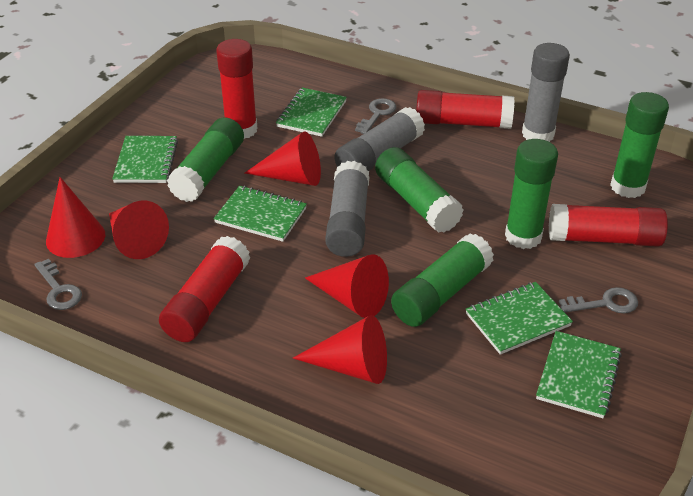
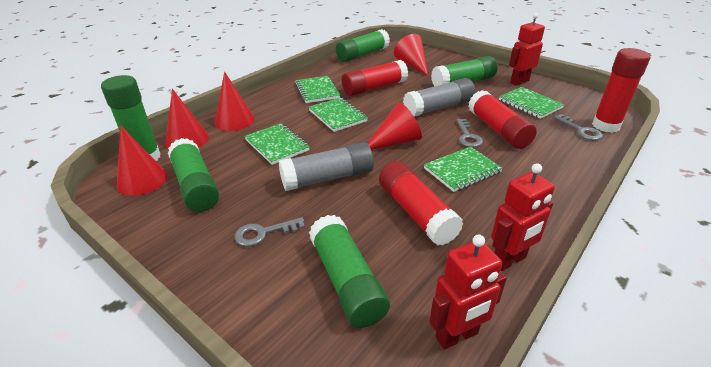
grey glue stick: 3 -> 2
red robot: 0 -> 3

